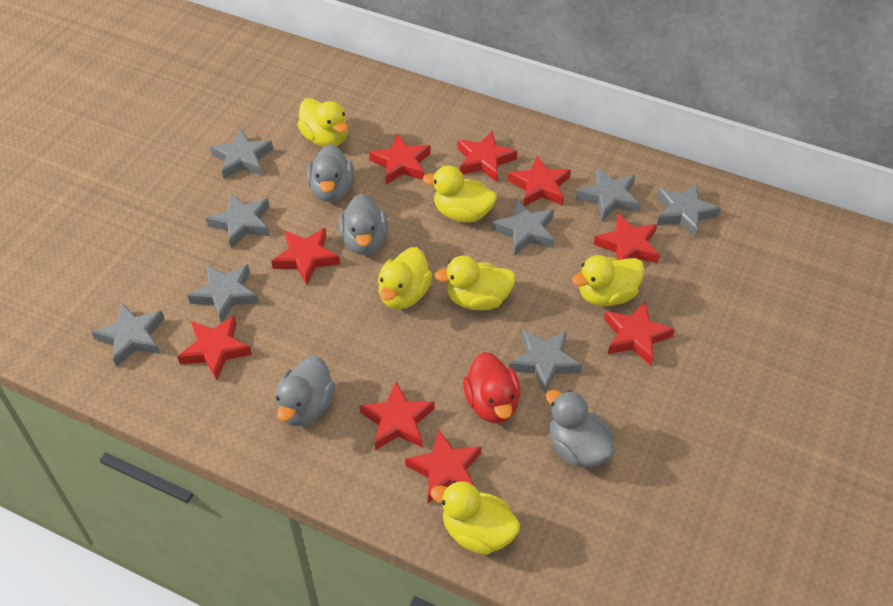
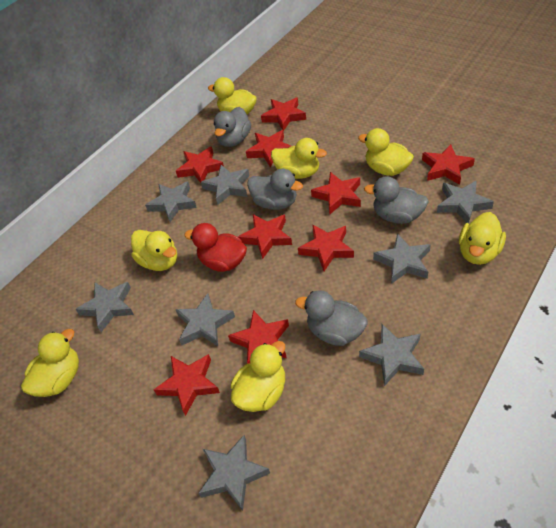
yellow duck: 6 -> 7

